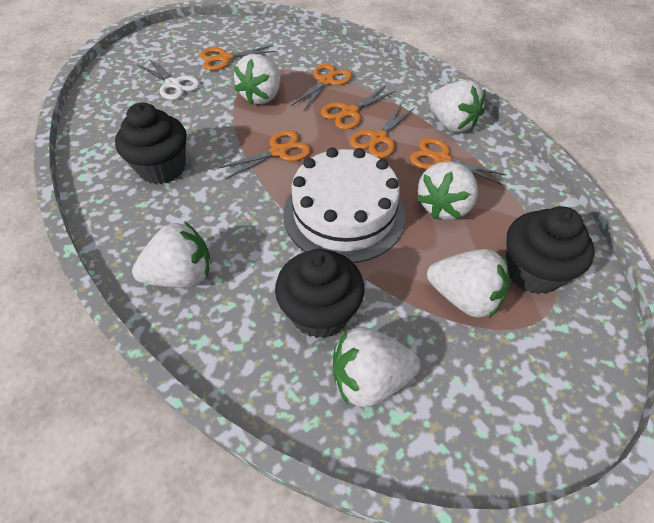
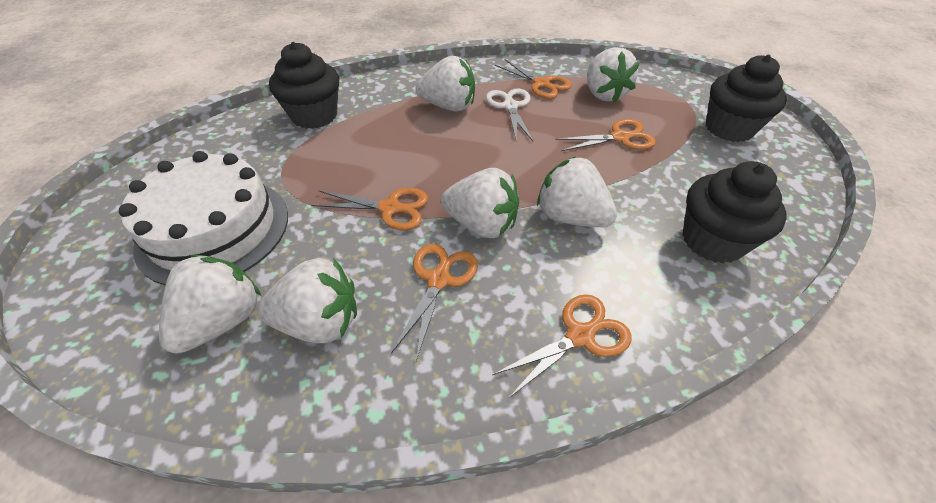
orange scissors: 6 -> 5

